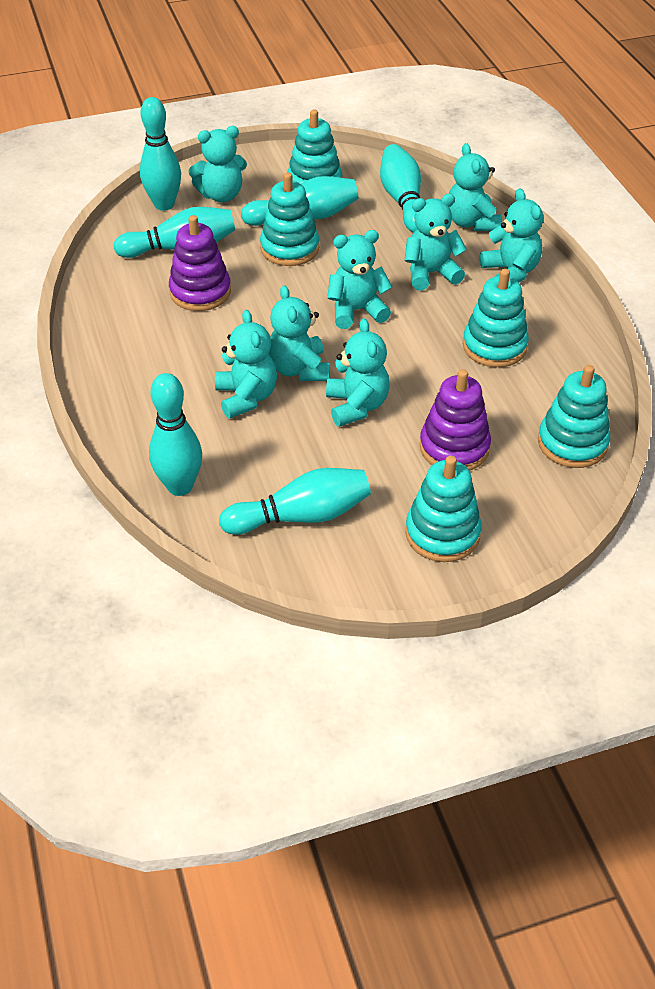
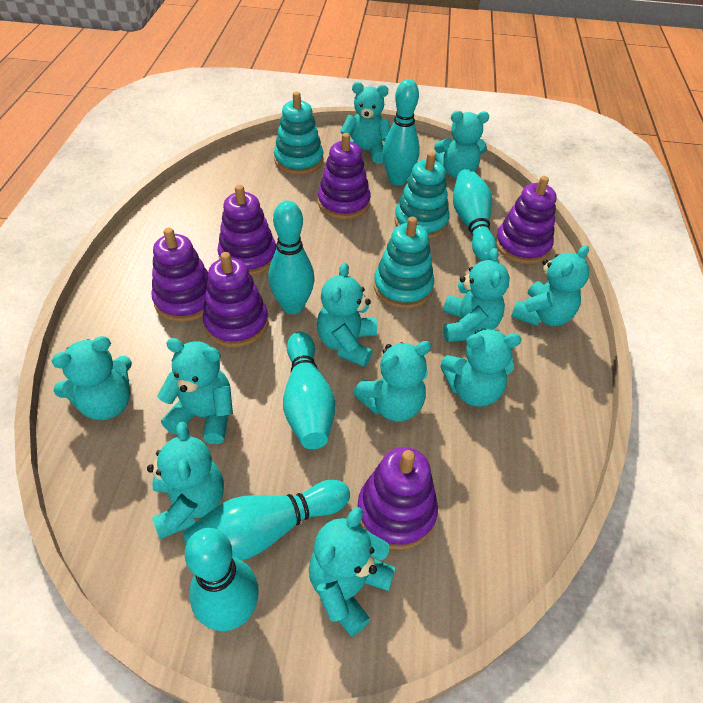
purple stacking toy: 2 -> 6
turquoise stacking toy: 5 -> 3
turquoise teddy bear: 8 -> 11

